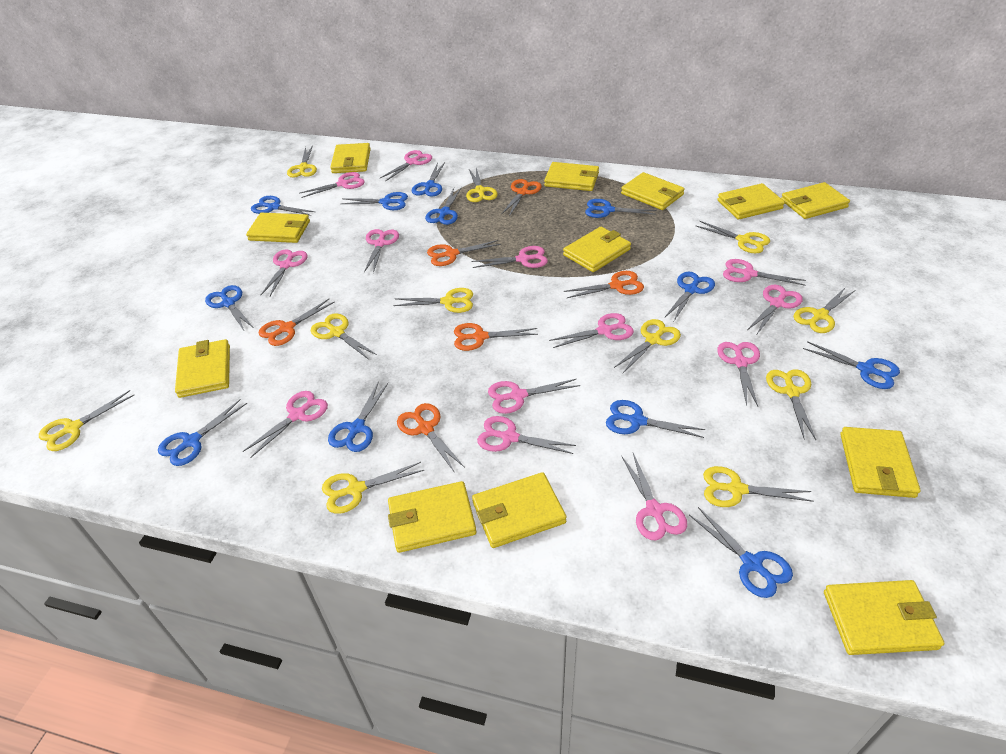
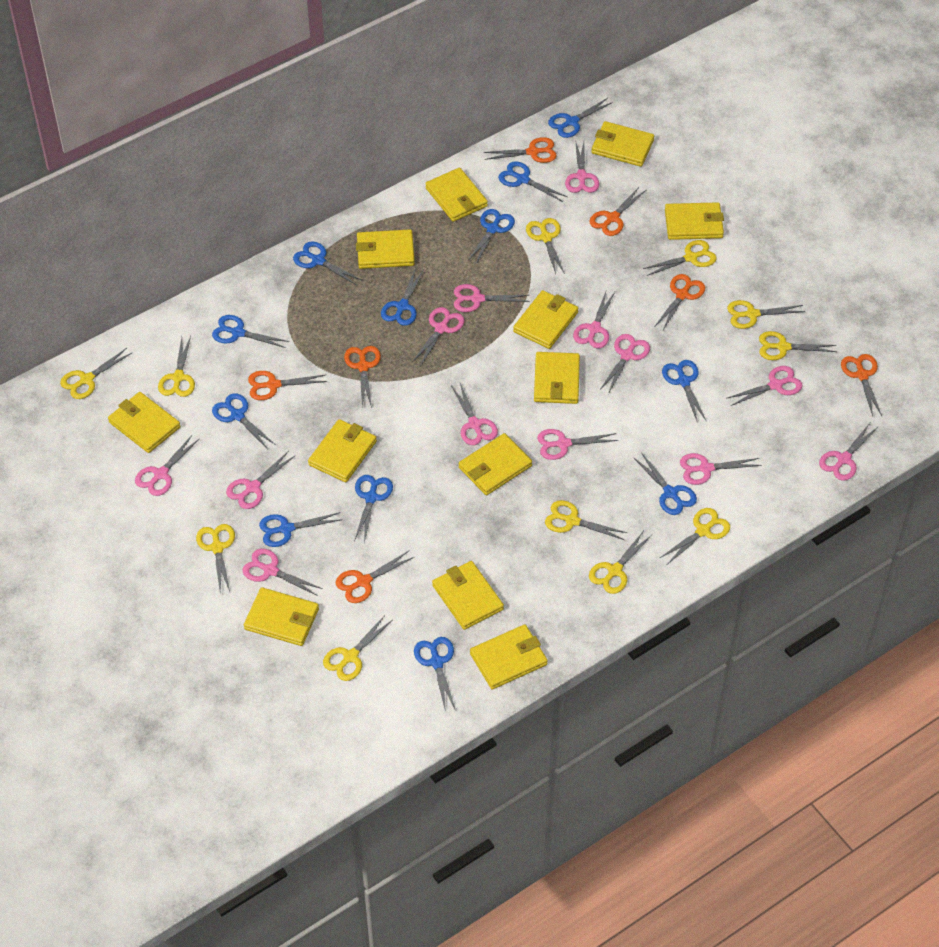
orange scissors: 6 -> 7

